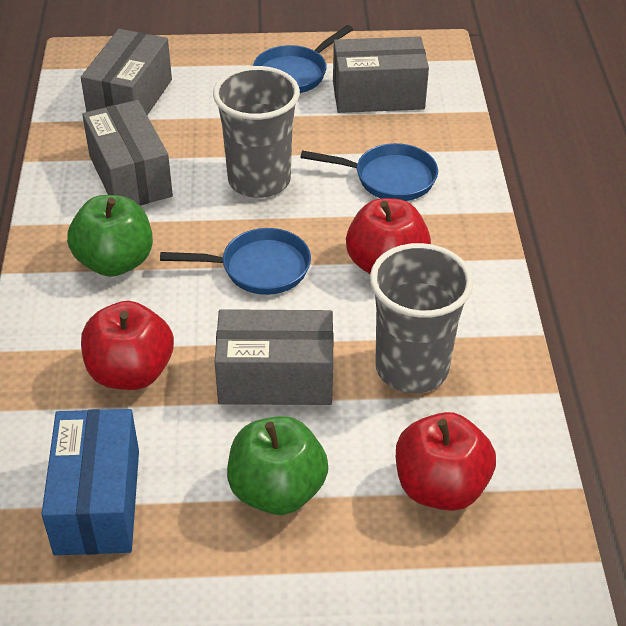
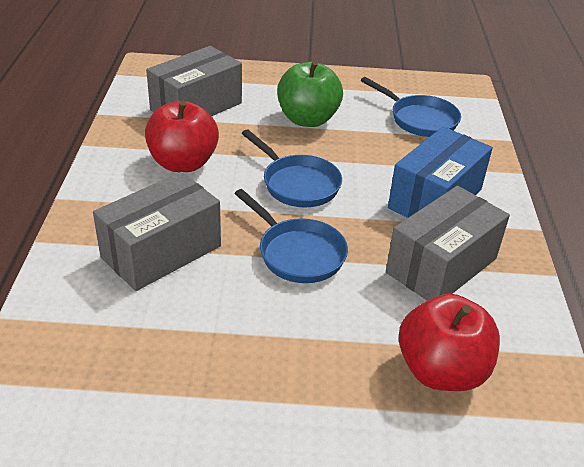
green apple: 2 -> 1
grey box: 4 -> 3
grey cup: 2 -> 0
red apple: 3 -> 2

